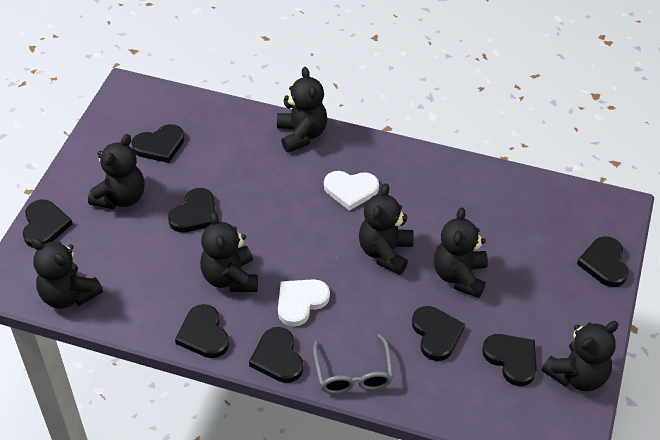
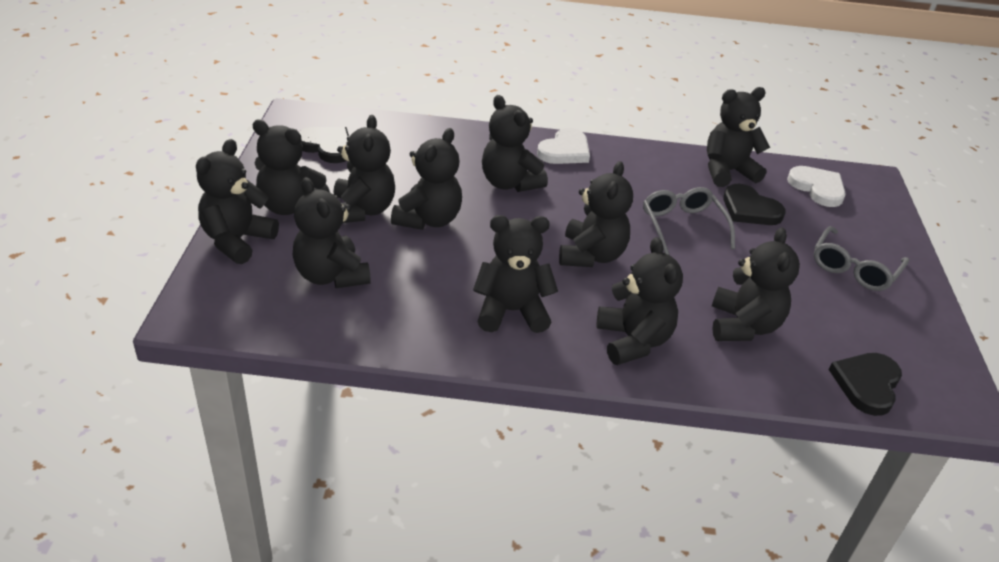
black heart: 8 -> 3
black teddy bear: 7 -> 11
grey glasses: 1 -> 2

